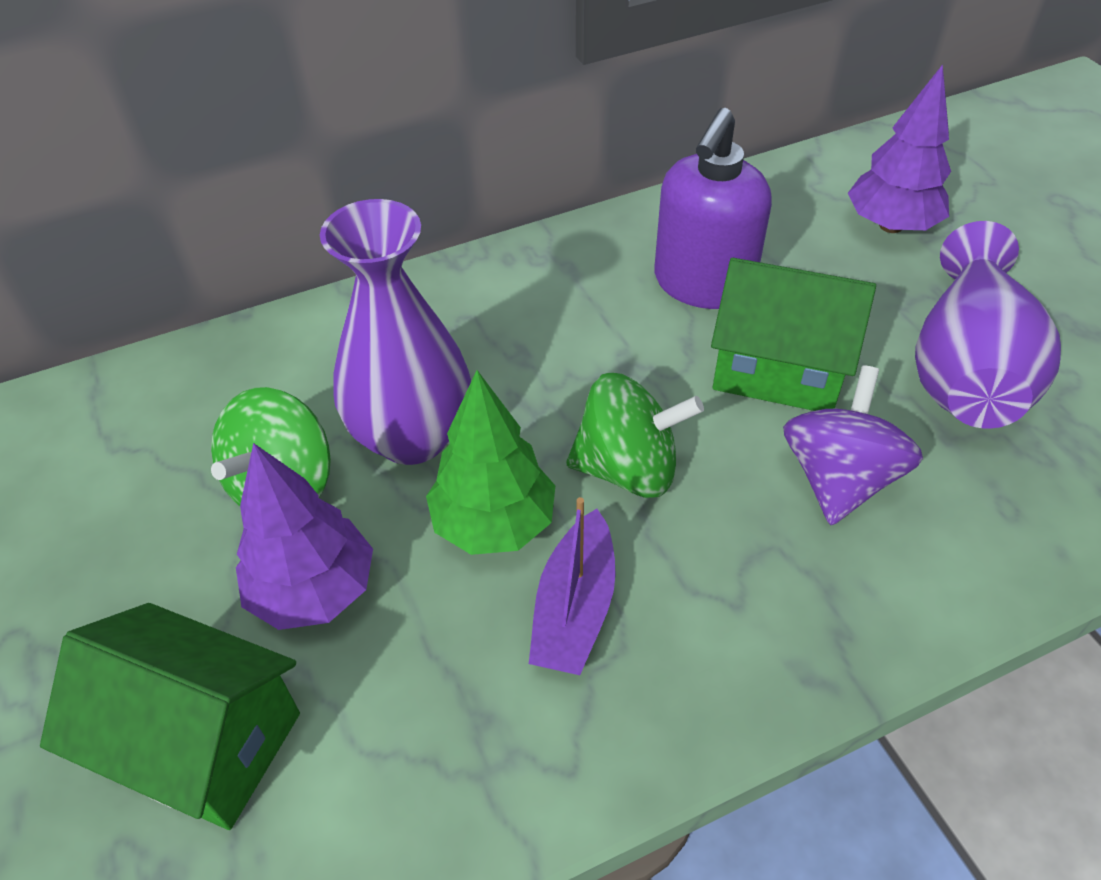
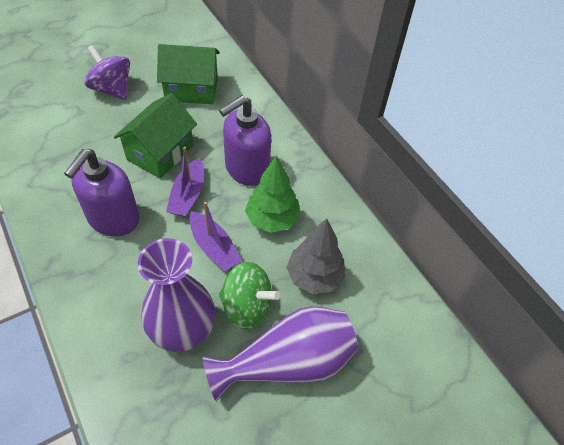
green spinning top: 2 -> 1
grey tree: 0 -> 1
purple boat: 1 -> 2
purple soap dispenser: 1 -> 2
purple tree: 2 -> 0

